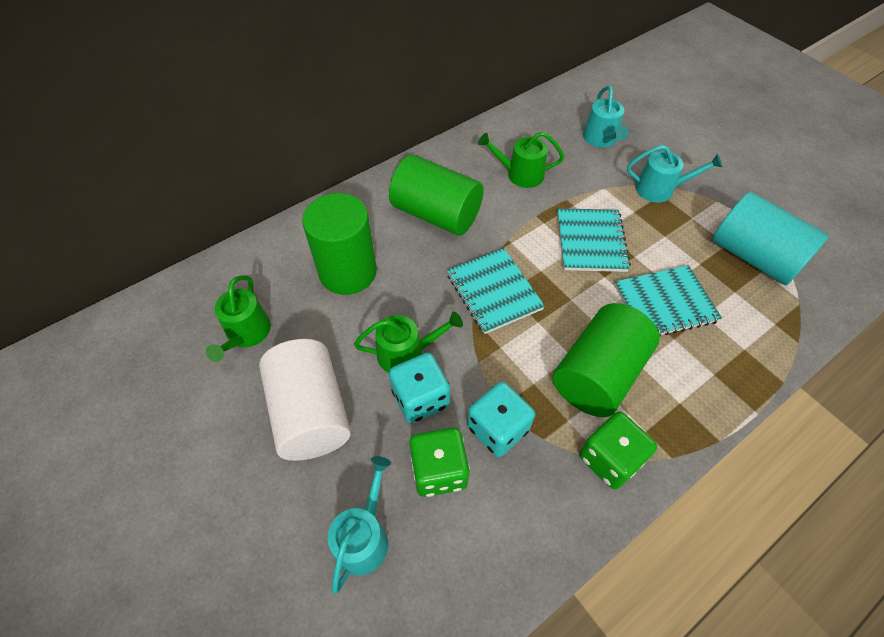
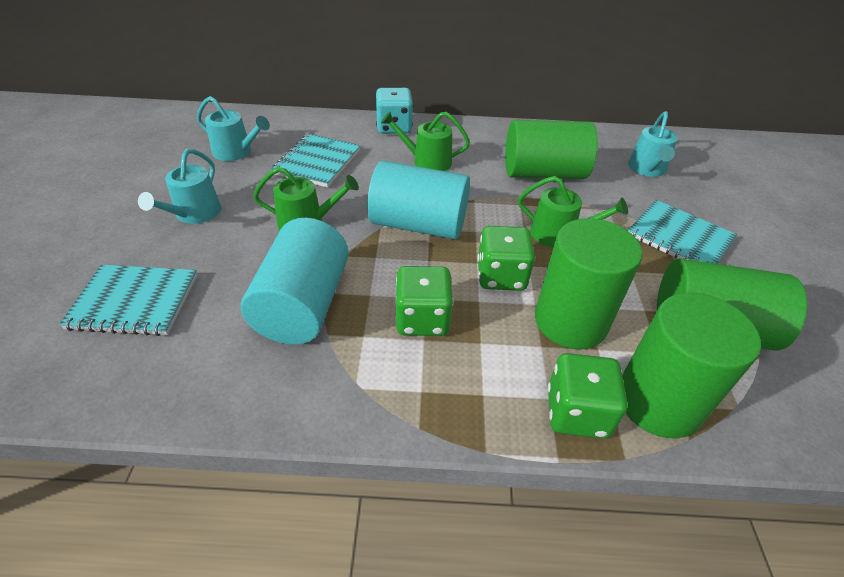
green cylinder: 3 -> 4
green dice: 2 -> 3
turquoise cylinder: 1 -> 2
turquoise dice: 2 -> 1
white cylinder: 1 -> 0

